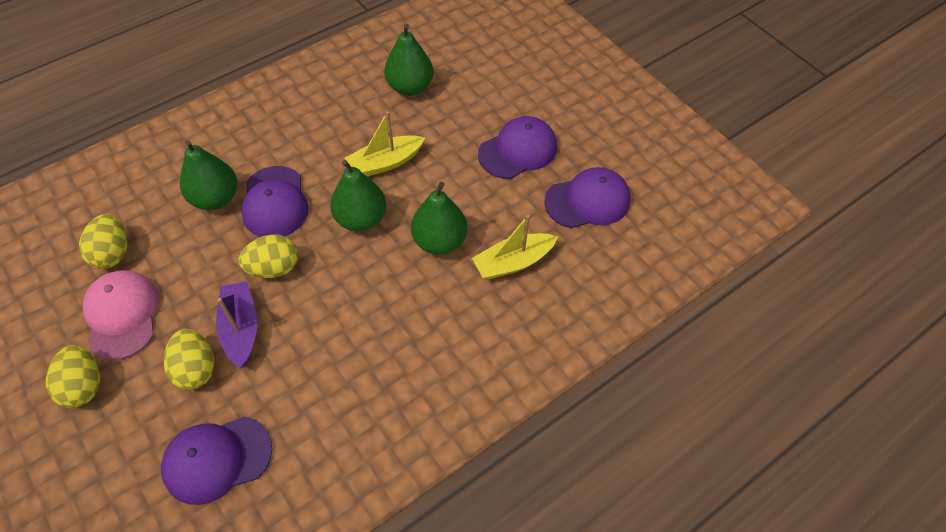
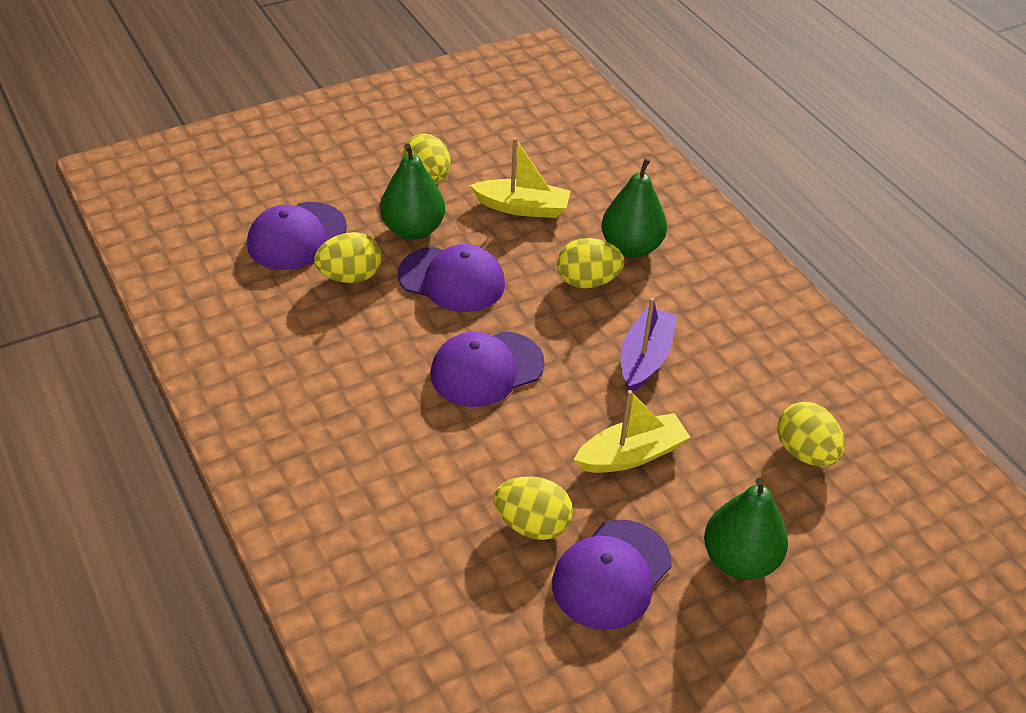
green pear: 4 -> 3
pink cap: 1 -> 0
yellow egg: 4 -> 5

